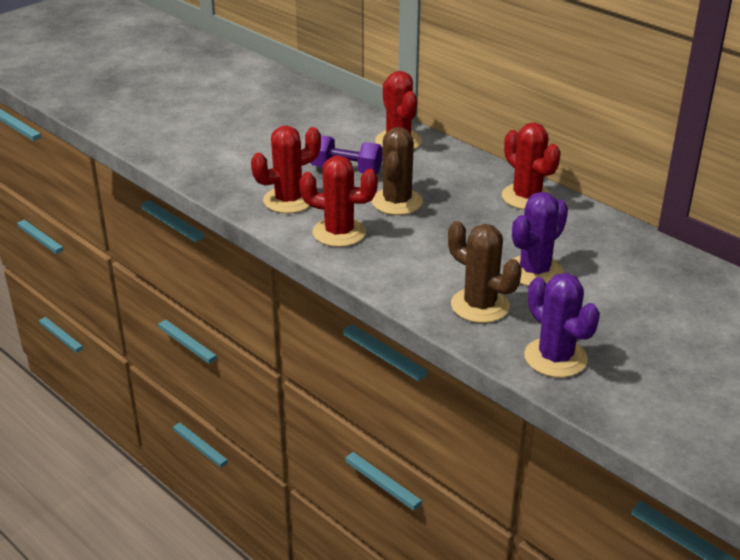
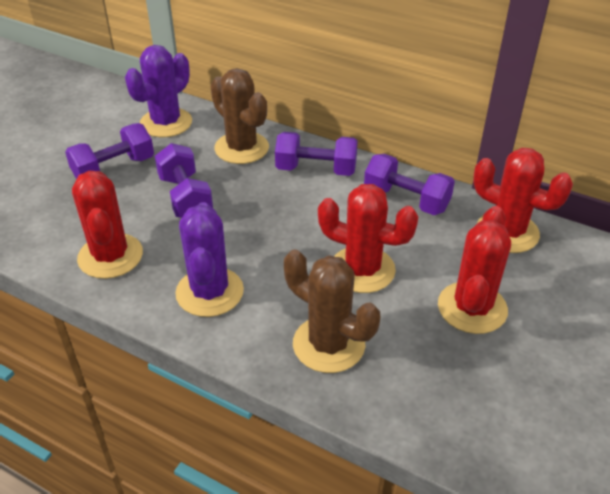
purple dumbbell: 1 -> 4

